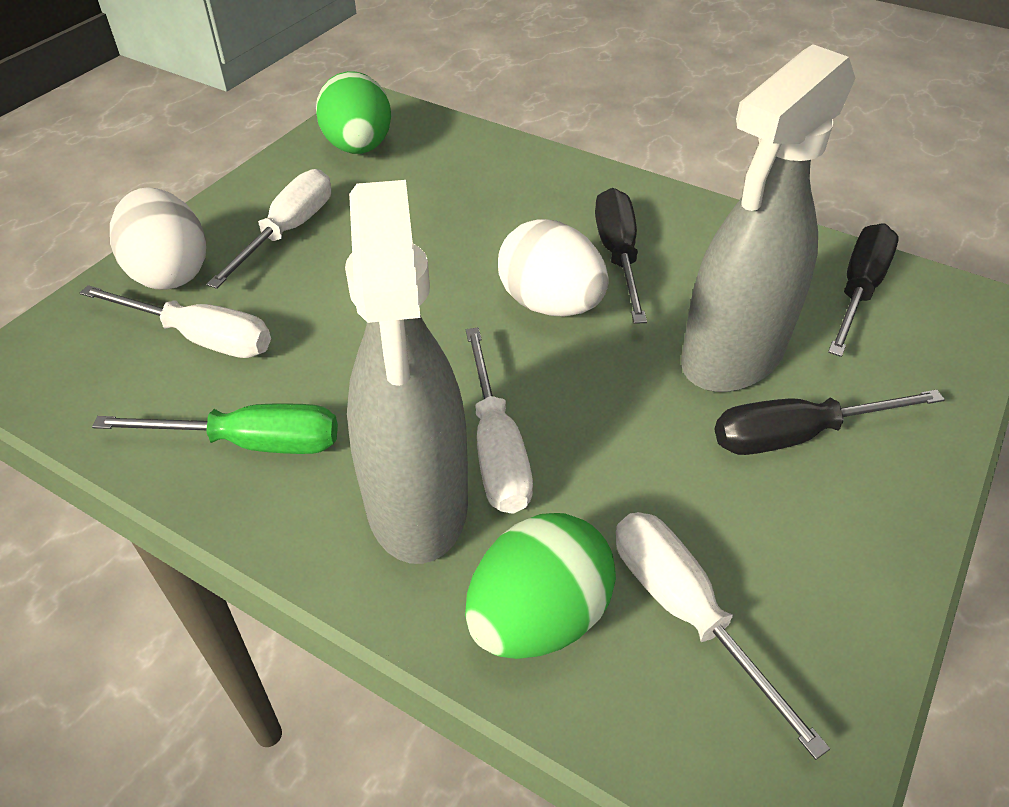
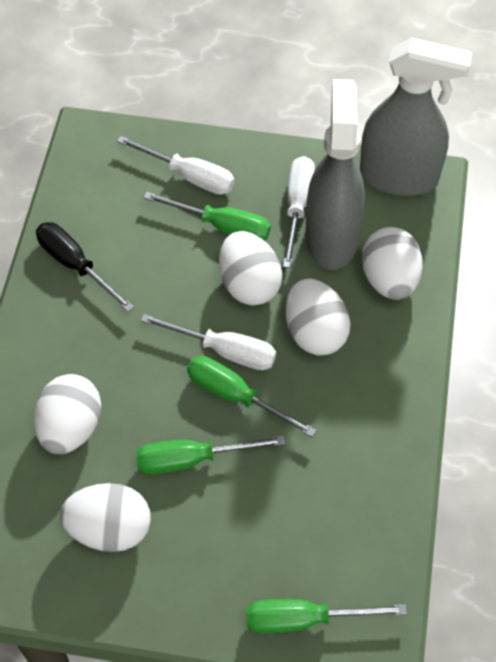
black screwdriver: 3 -> 1
green egg: 2 -> 0
green screwdriver: 1 -> 4
white egg: 2 -> 5
white screwdriver: 4 -> 3

